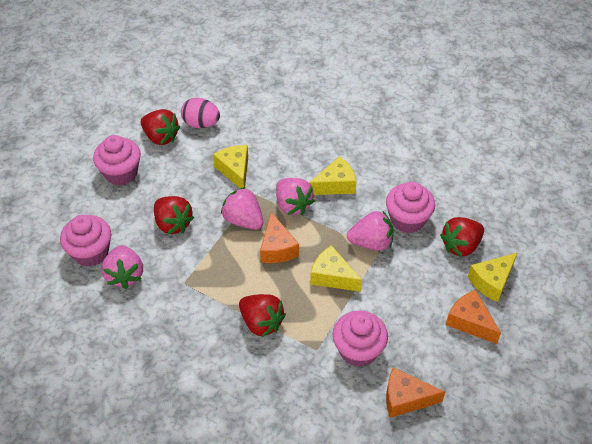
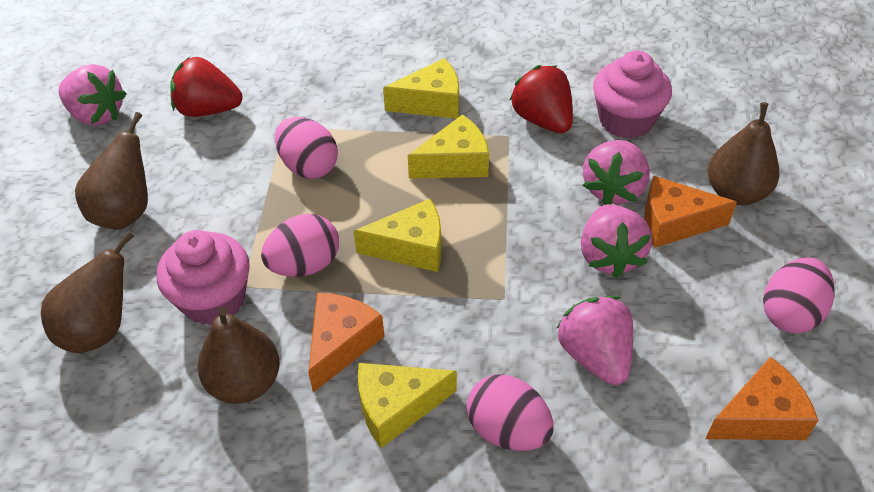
brown pear: 0 -> 4
pink cupcake: 4 -> 2
pink egg: 1 -> 4
red strawberry: 4 -> 2

